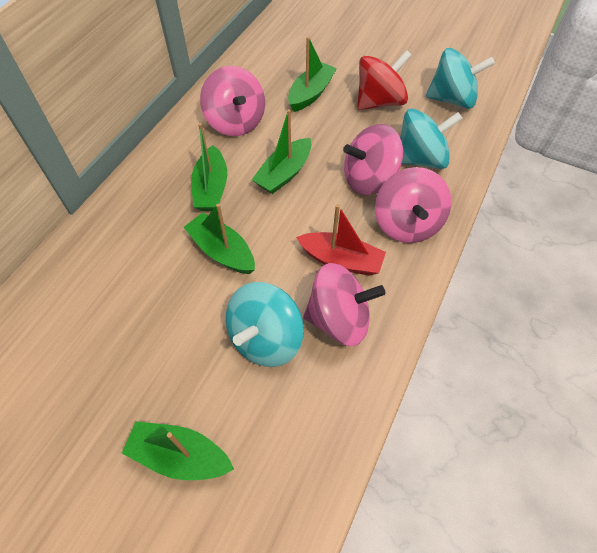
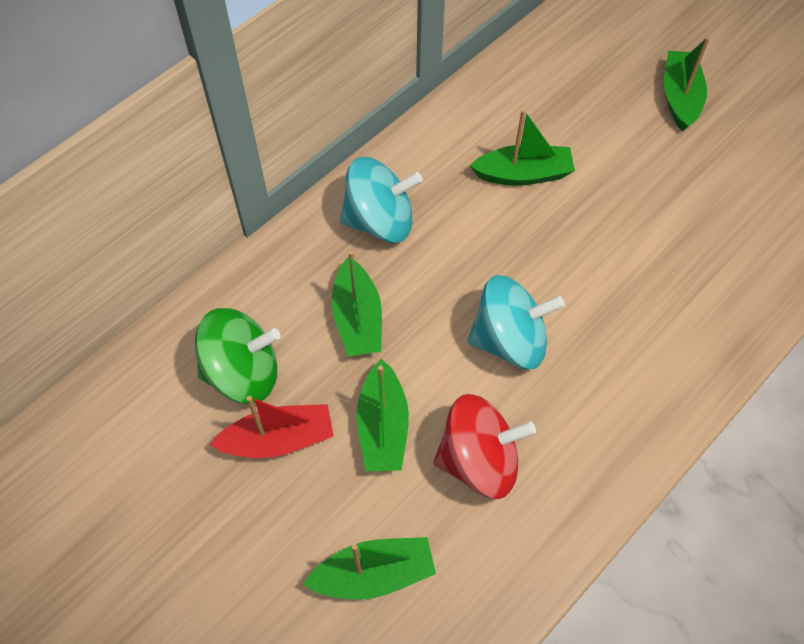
green spinning top: 0 -> 1
pink spinning top: 4 -> 0
turquoise spinning top: 3 -> 2

